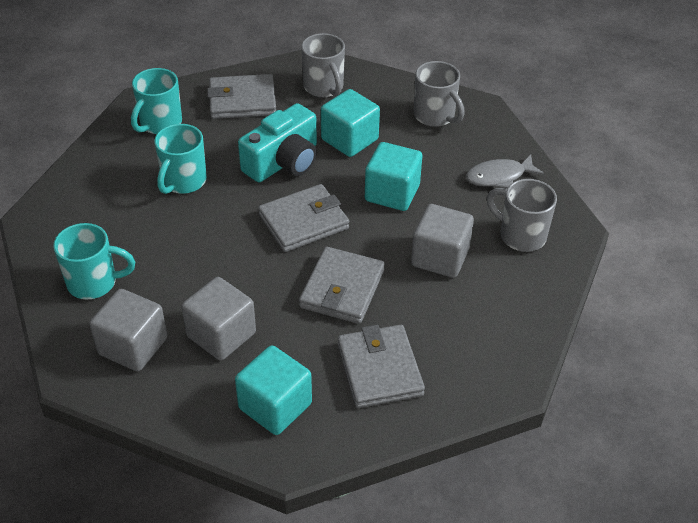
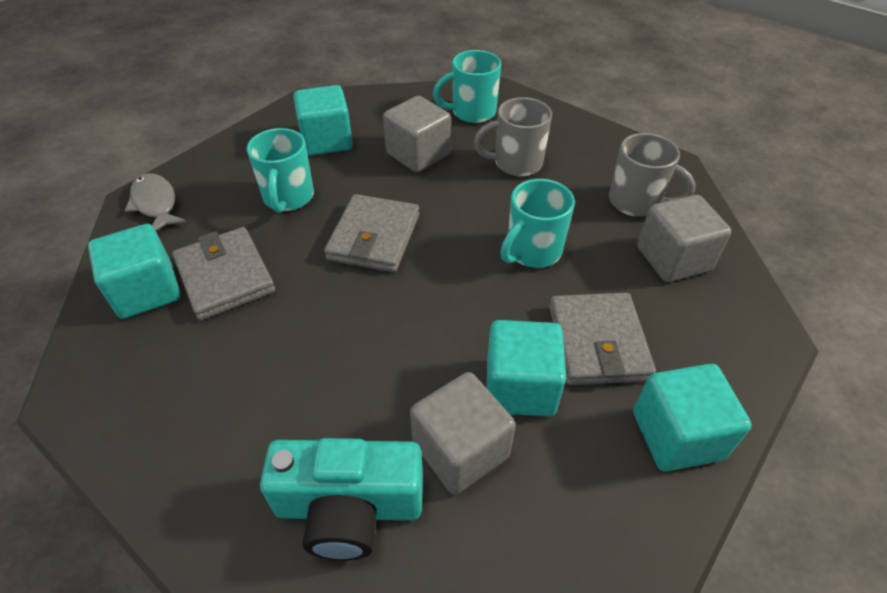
grey mug: 3 -> 2
grey wallet: 4 -> 3
turquoise cube: 3 -> 4

